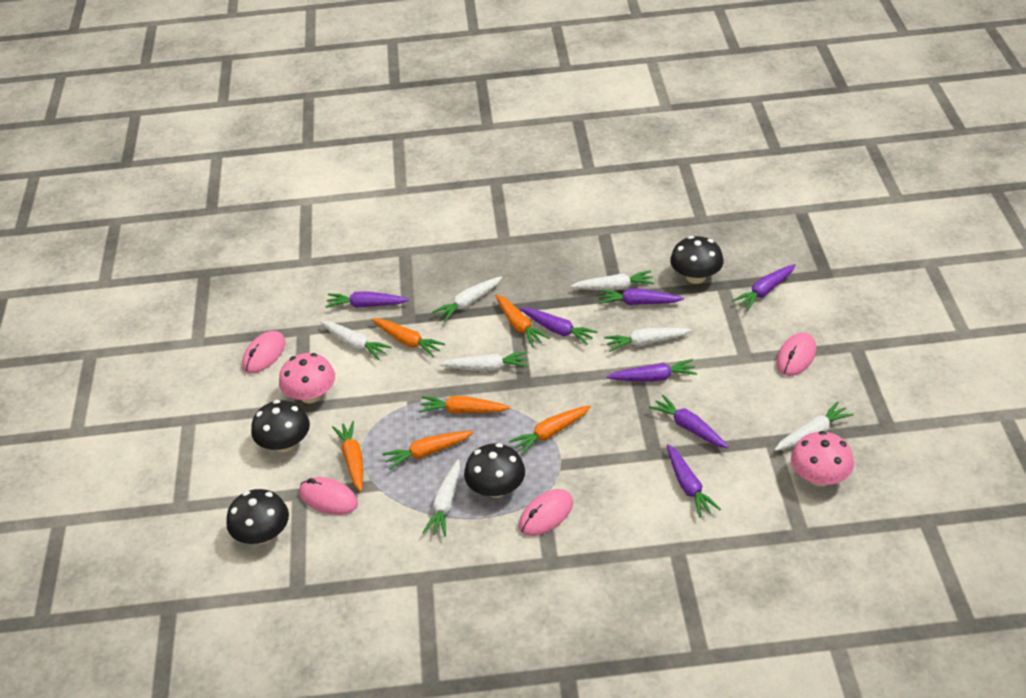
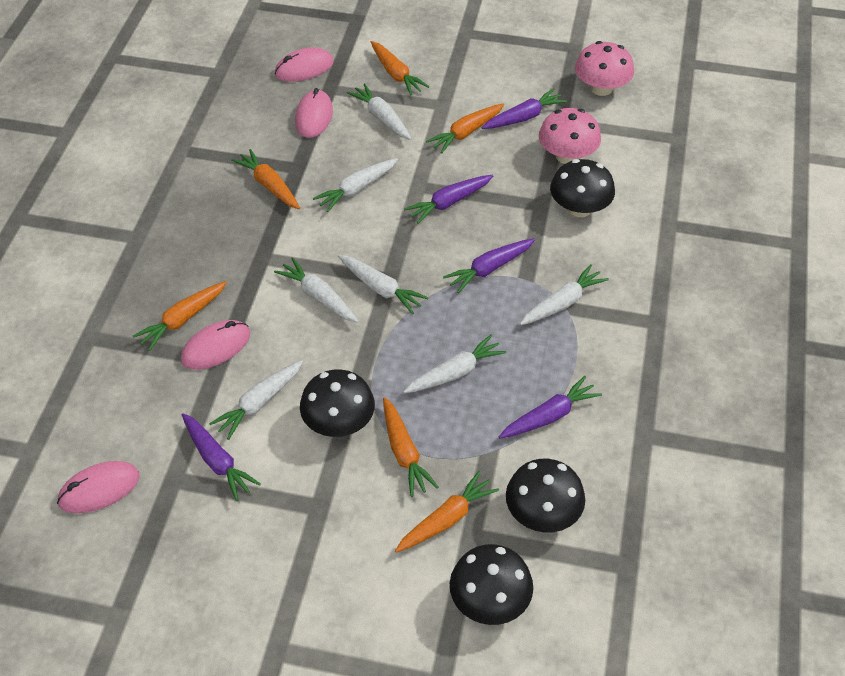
purple carrot: 7 -> 5

